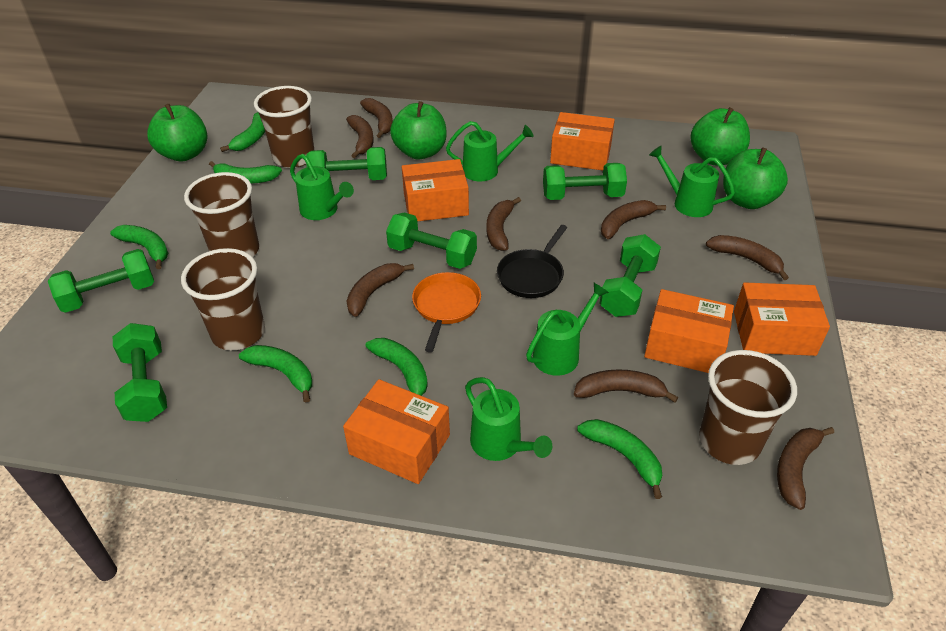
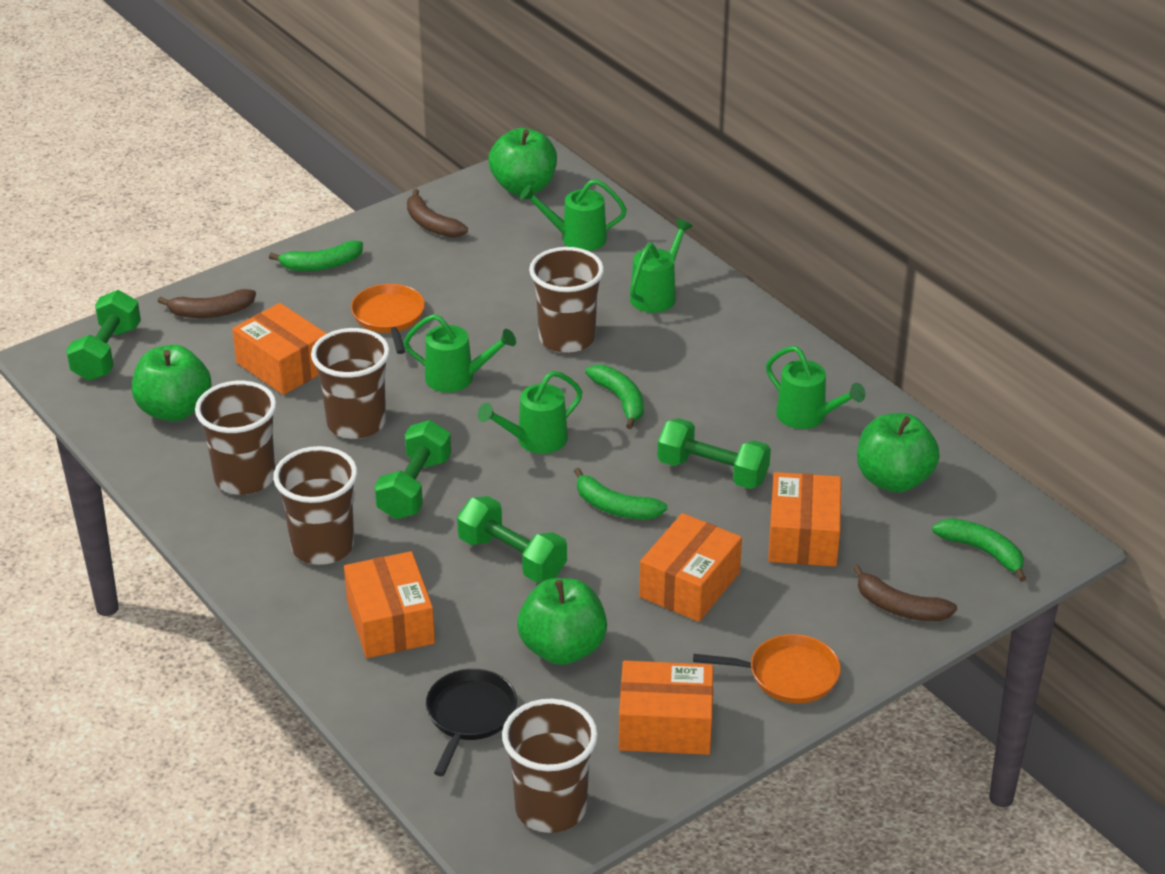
brown banana: 8 -> 3
brown cup: 4 -> 5
green banana: 6 -> 4
green dumbbell: 6 -> 4
orange pan: 1 -> 2

